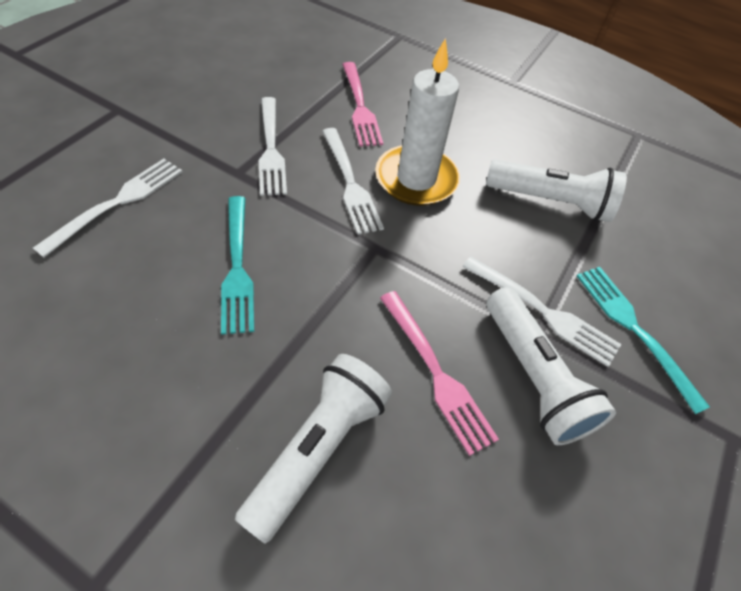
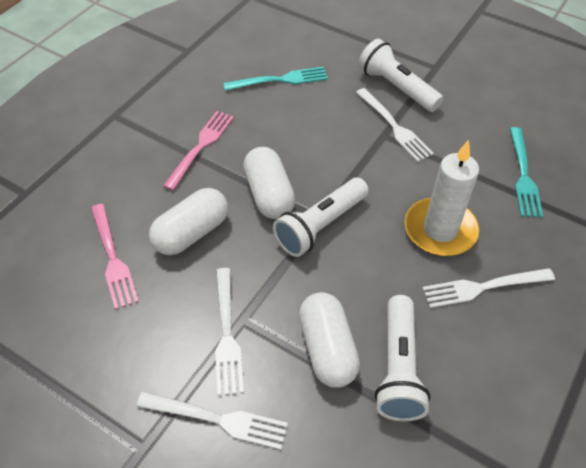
white capsule: 0 -> 3

